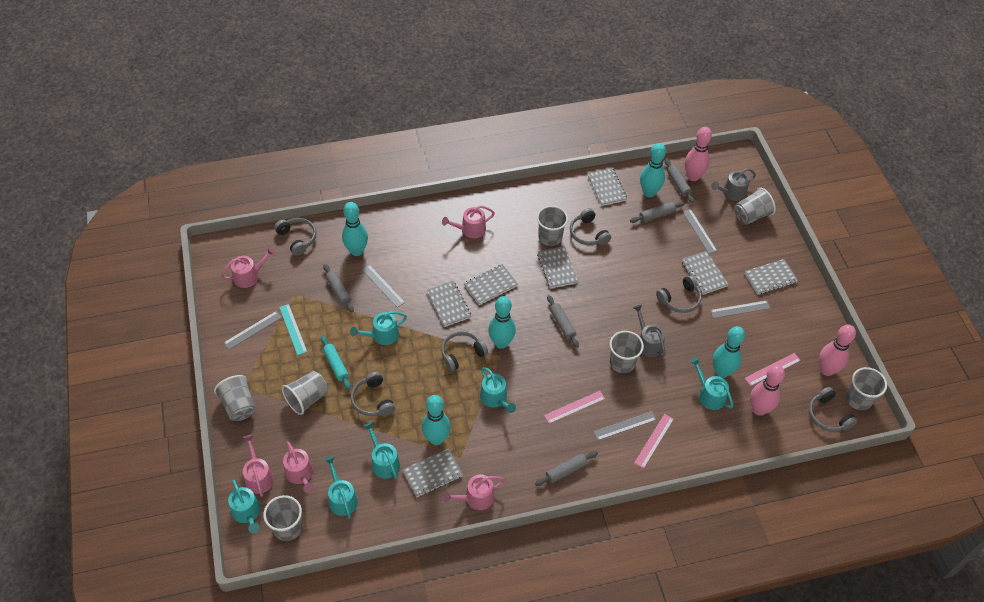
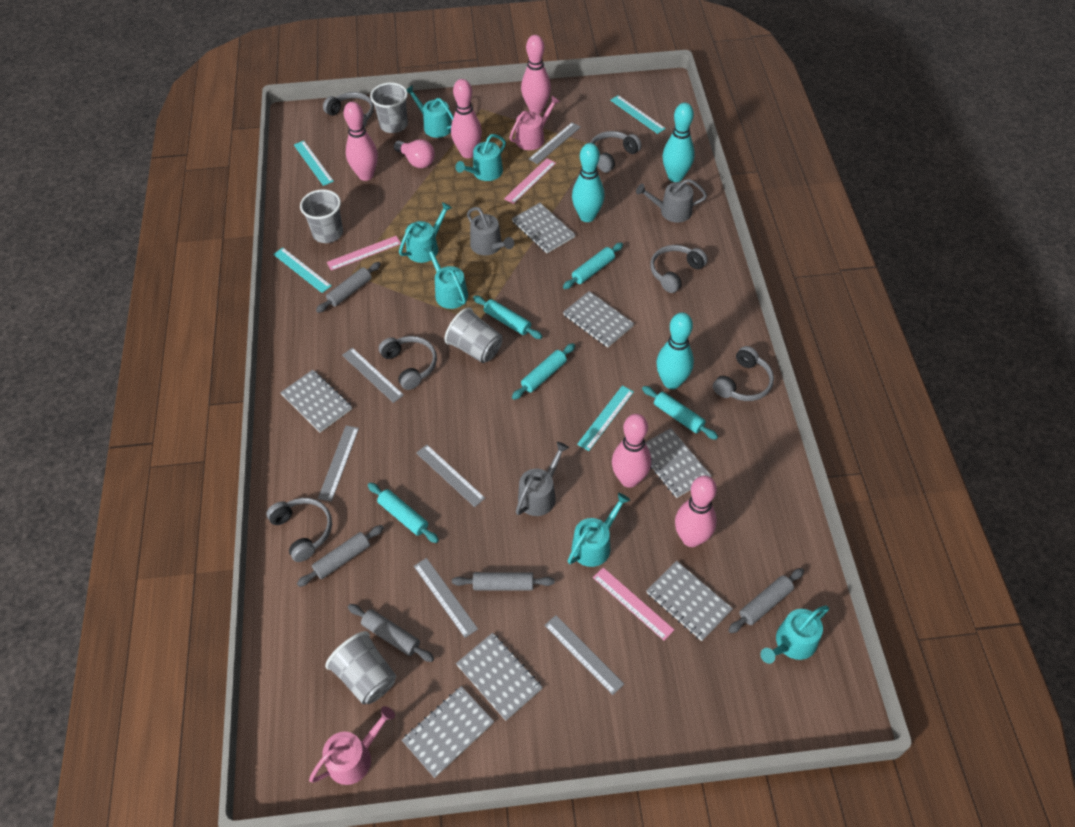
grey cup: 7 -> 4
grey ruler: 5 -> 6
grey watering can: 2 -> 3
pink bowling pin: 3 -> 5
pink light bulb: 0 -> 1
pink watering can: 5 -> 2
turquoise bowling pin: 5 -> 3
turquoise rolling pin: 1 -> 5
turquoise ruler: 1 -> 4

